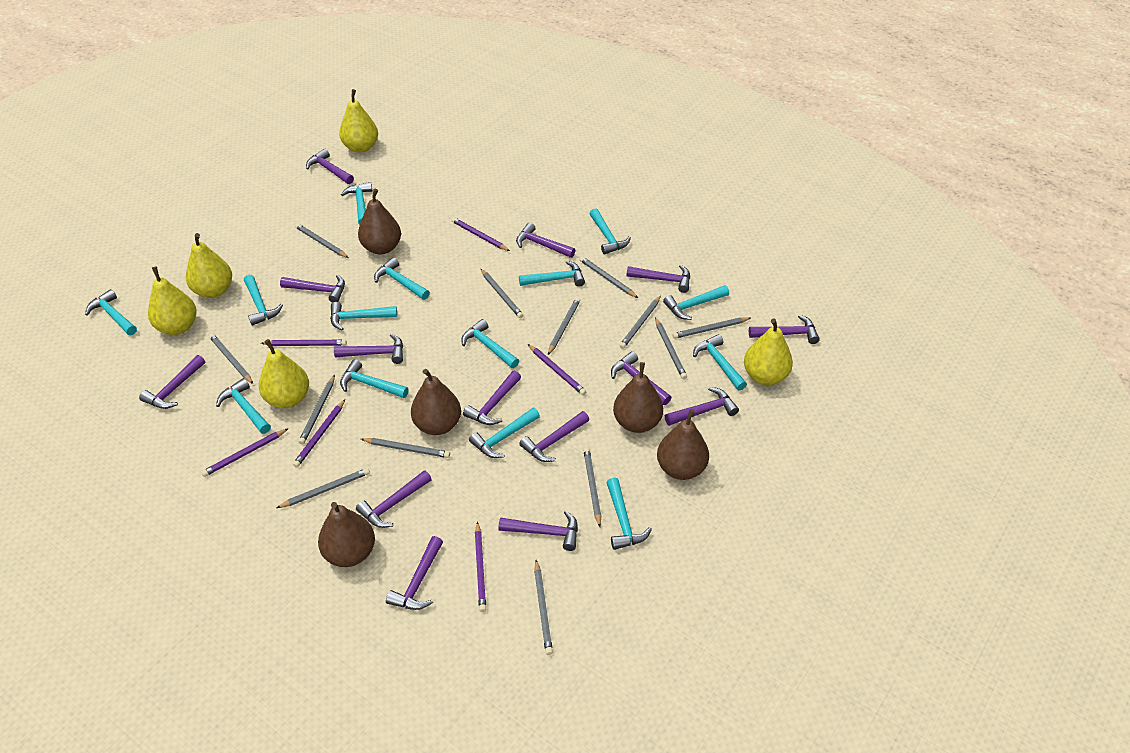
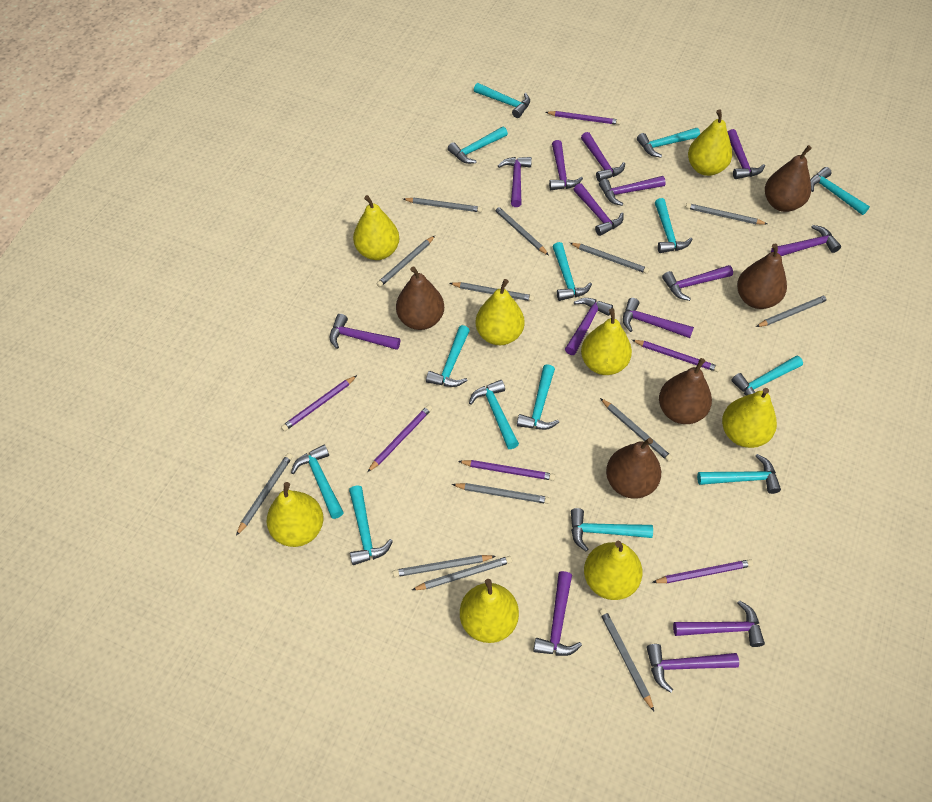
yellow pear: 5 -> 8

